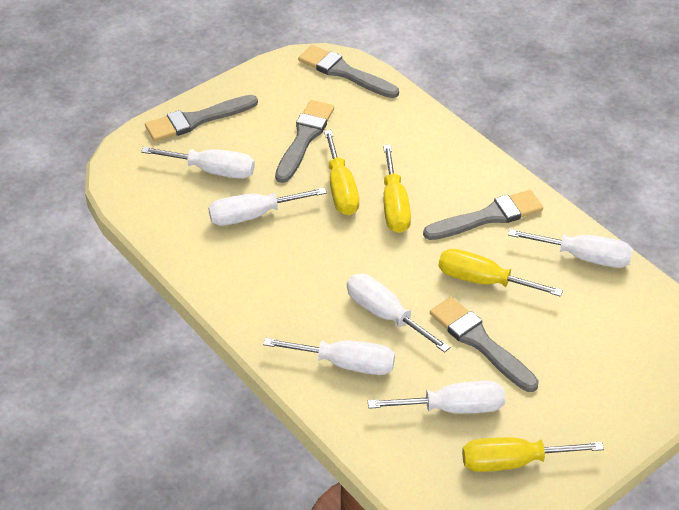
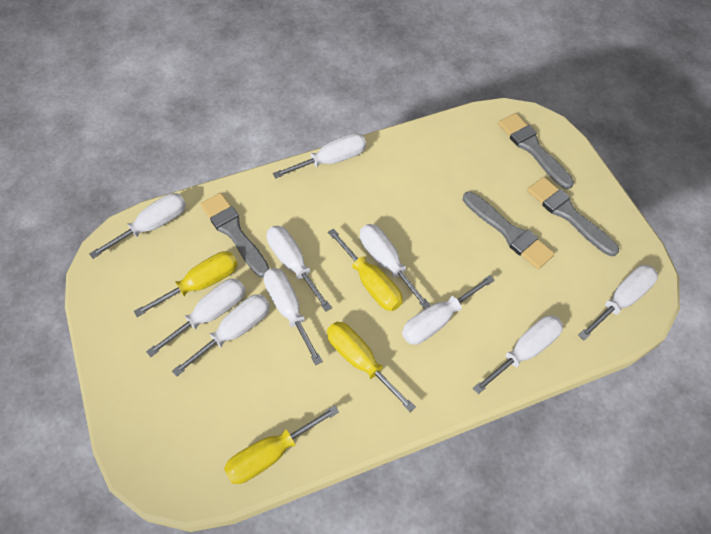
grey brush: 5 -> 4
white screwdriver: 6 -> 10

